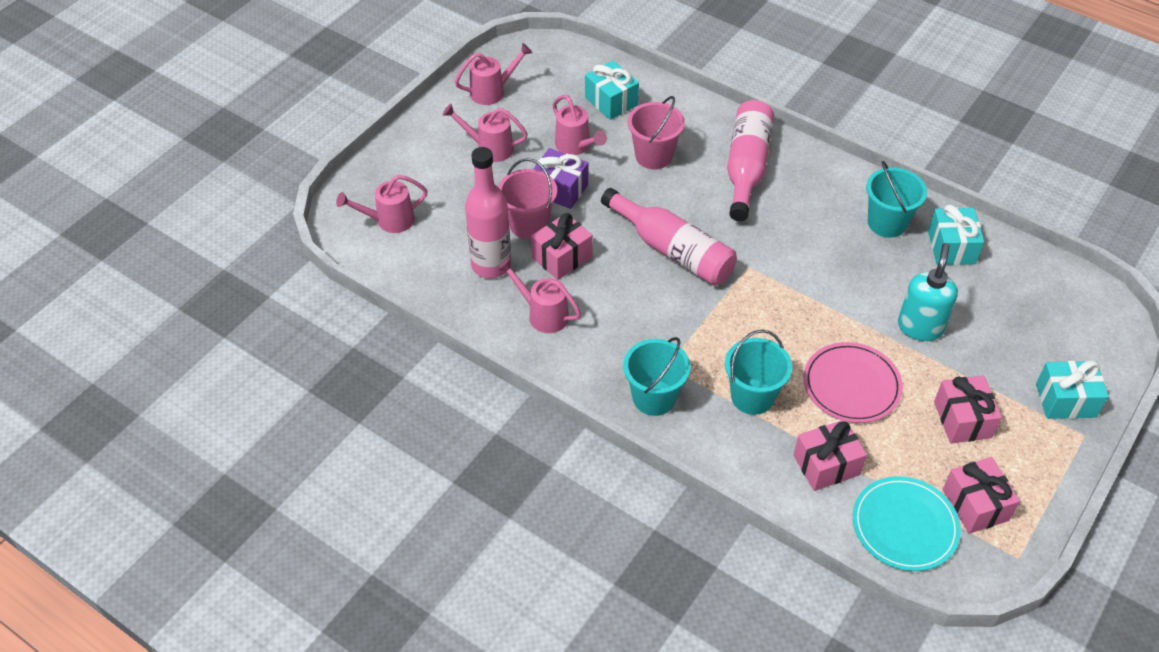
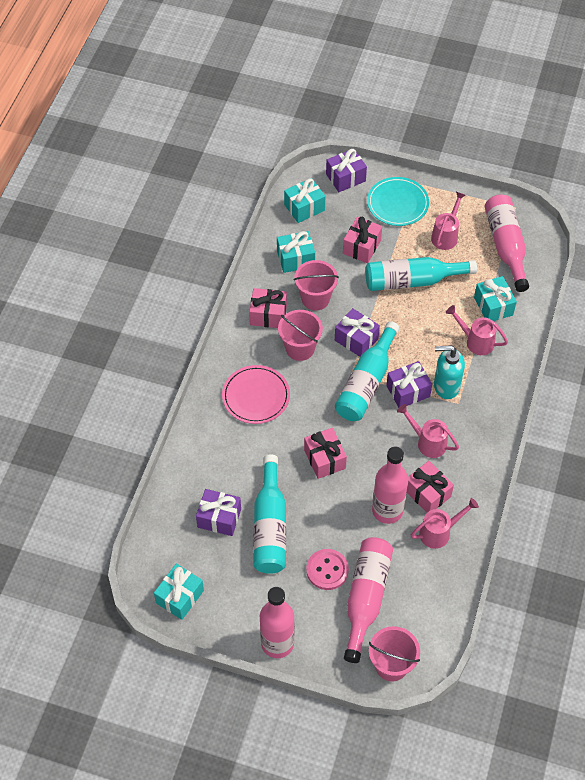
pink bottle: 3 -> 4
pink bucket: 2 -> 3
pink button: 0 -> 1
pink watering can: 5 -> 4
purple gift: 1 -> 4
turquoise bottle: 0 -> 3
turquoise bucket: 3 -> 0
turquoise gift: 3 -> 4

